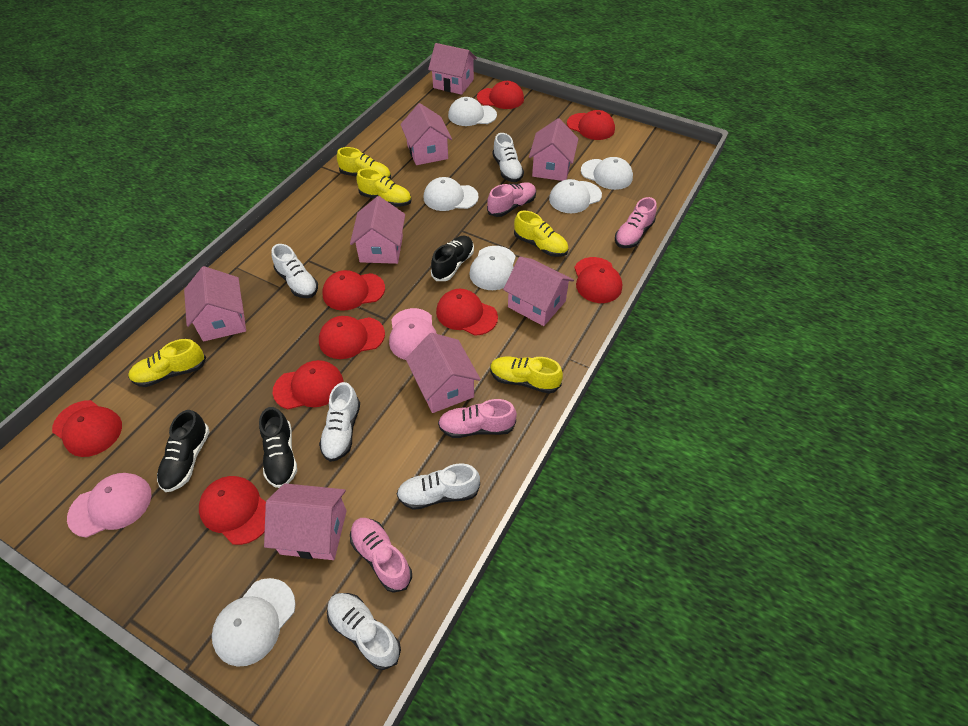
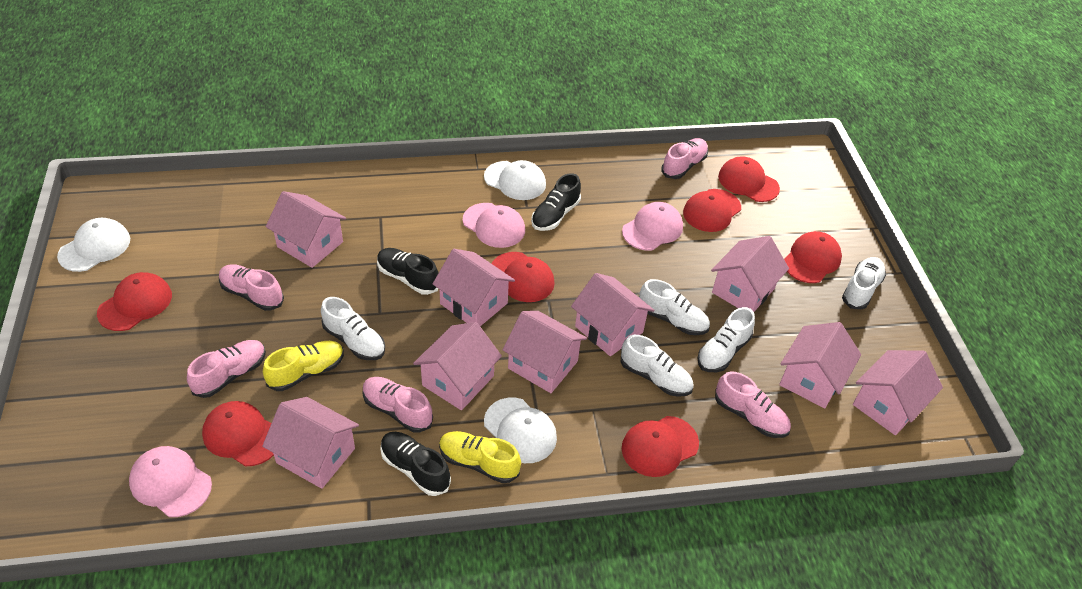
pink cap: 2 -> 3
pink house: 8 -> 9
pink shoe: 4 -> 5
red cap: 9 -> 7
white cap: 6 -> 3
yellow shoe: 5 -> 2

